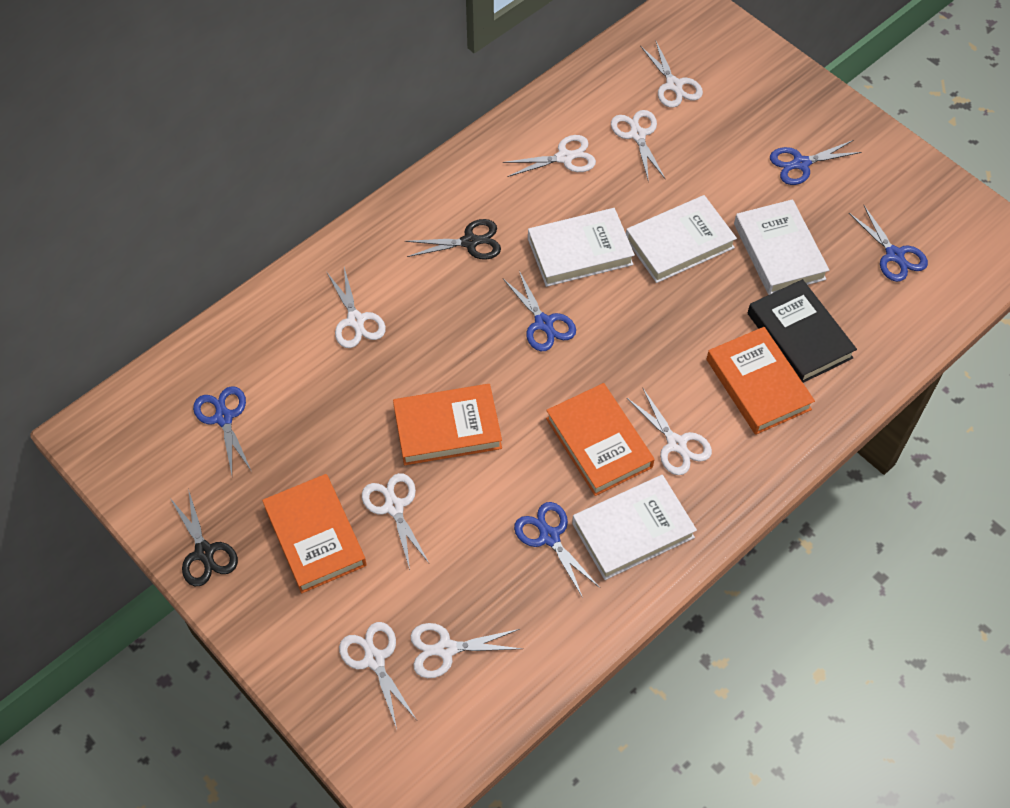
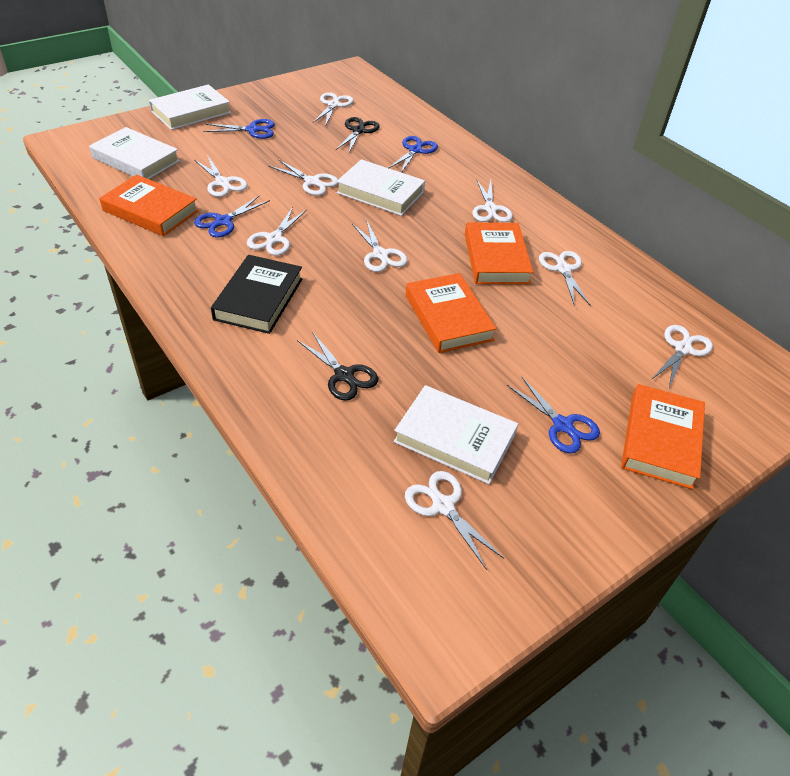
blue scissors: 5 -> 4
white scissors: 8 -> 9

